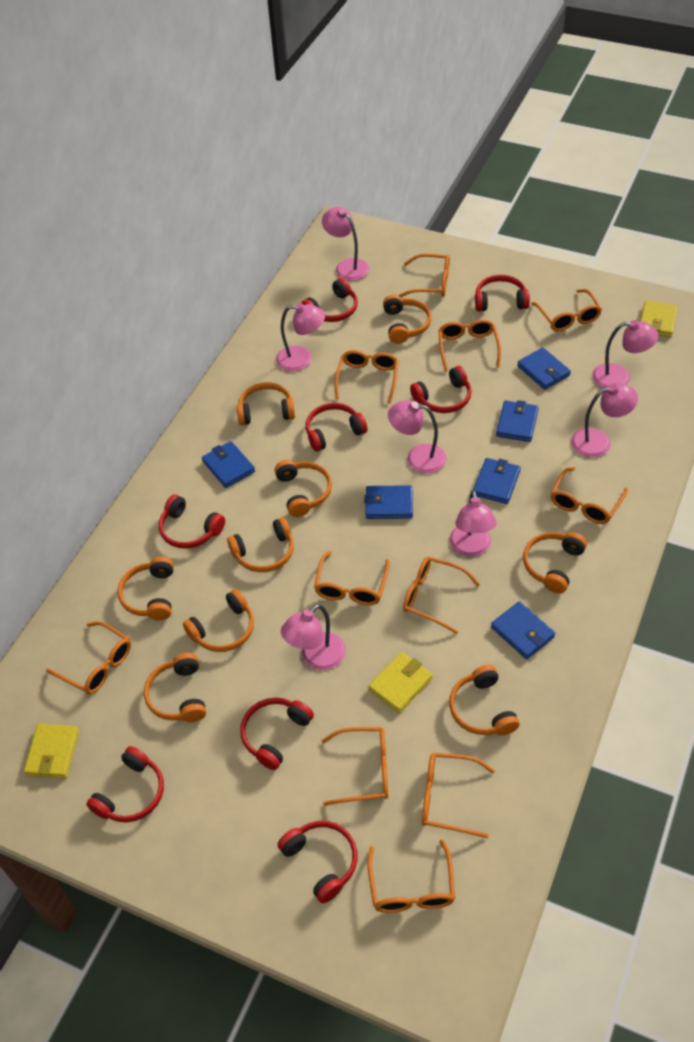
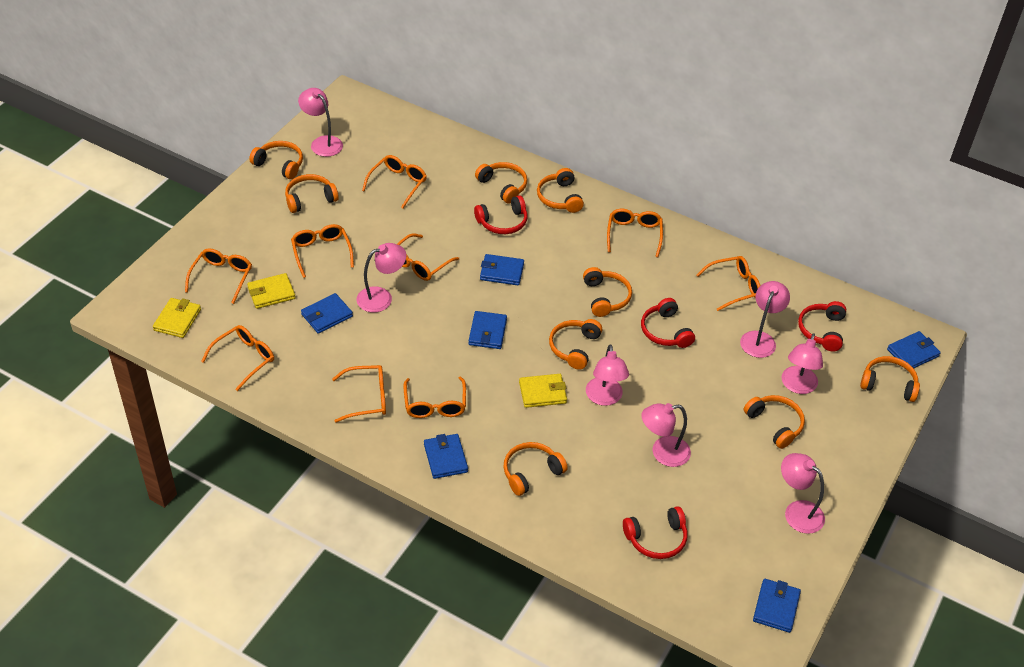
orange glasses: 11 -> 9
red headphones: 8 -> 4

